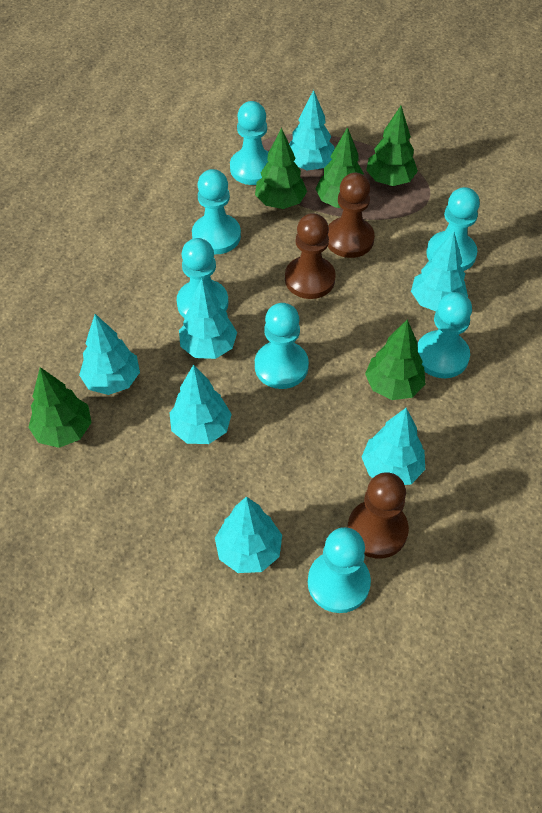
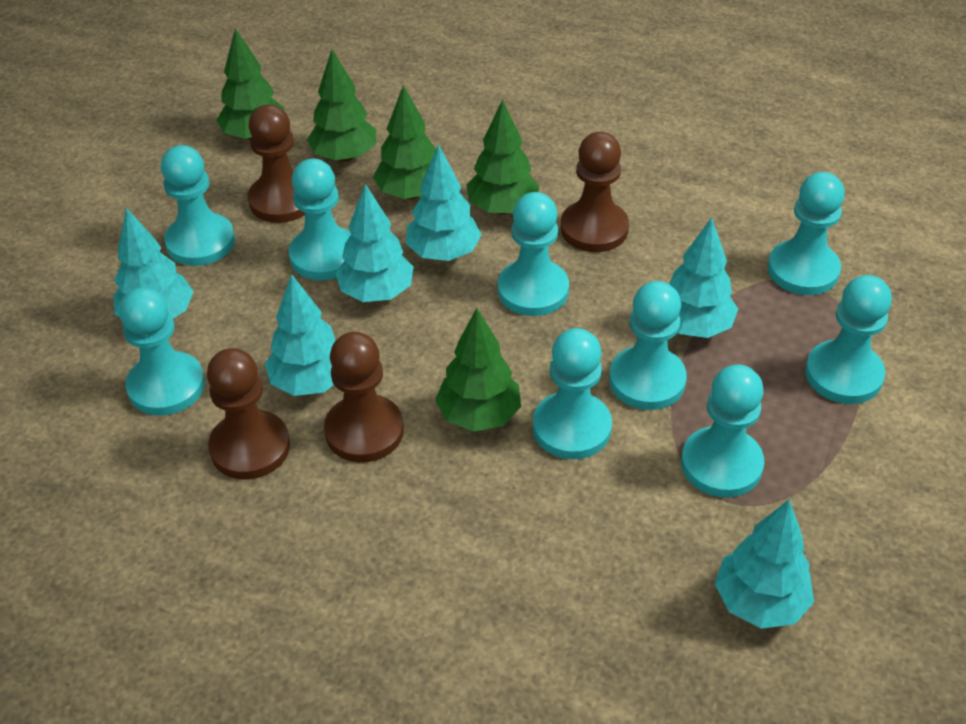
brown pawn: 3 -> 4
turquoise pawn: 7 -> 9
turquoise tree: 7 -> 6

